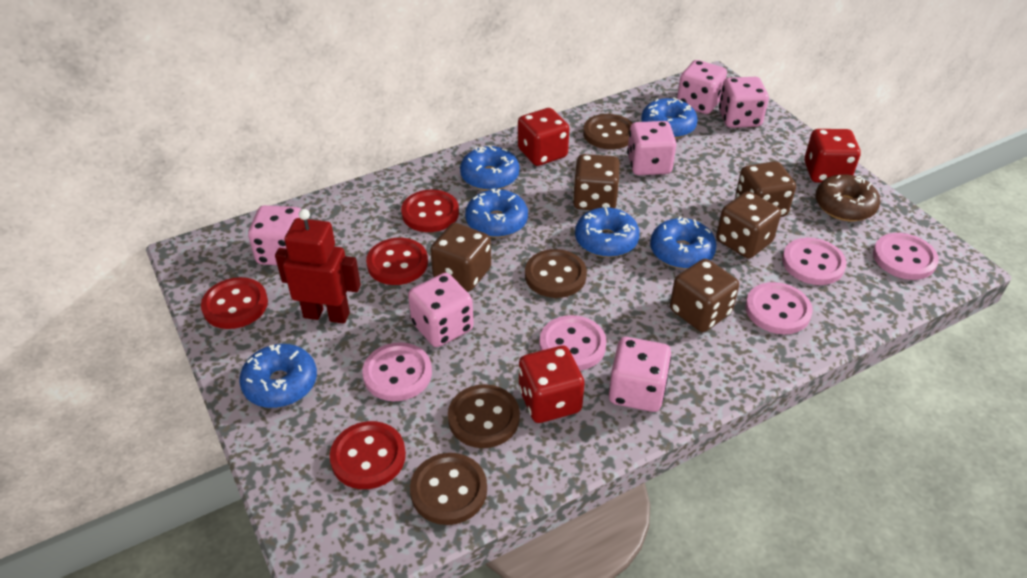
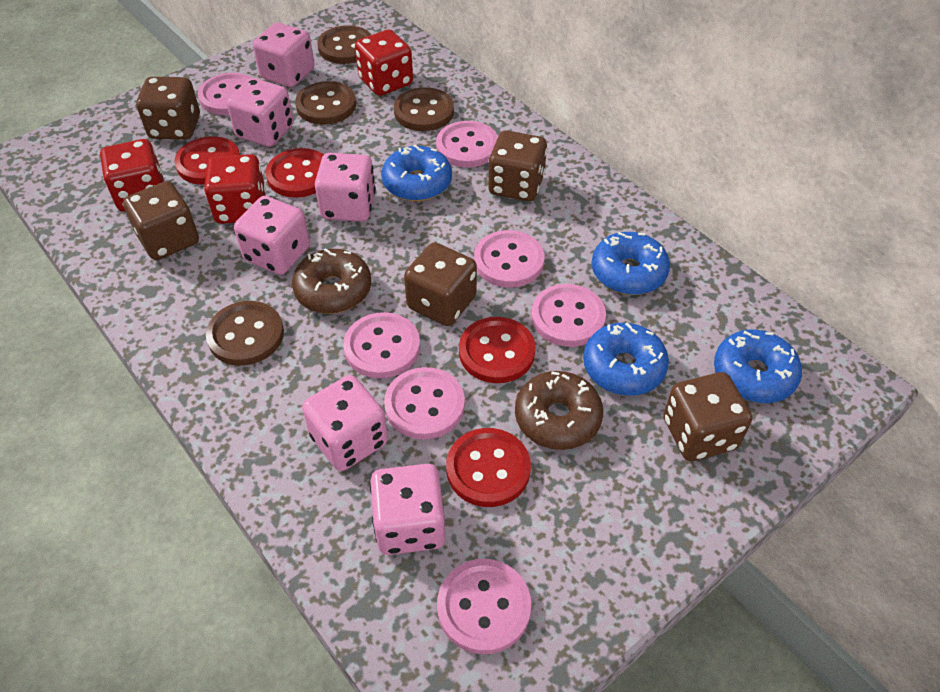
blue donut: 6 -> 4
brown donut: 1 -> 2
pink button: 5 -> 7
red robot: 1 -> 0

